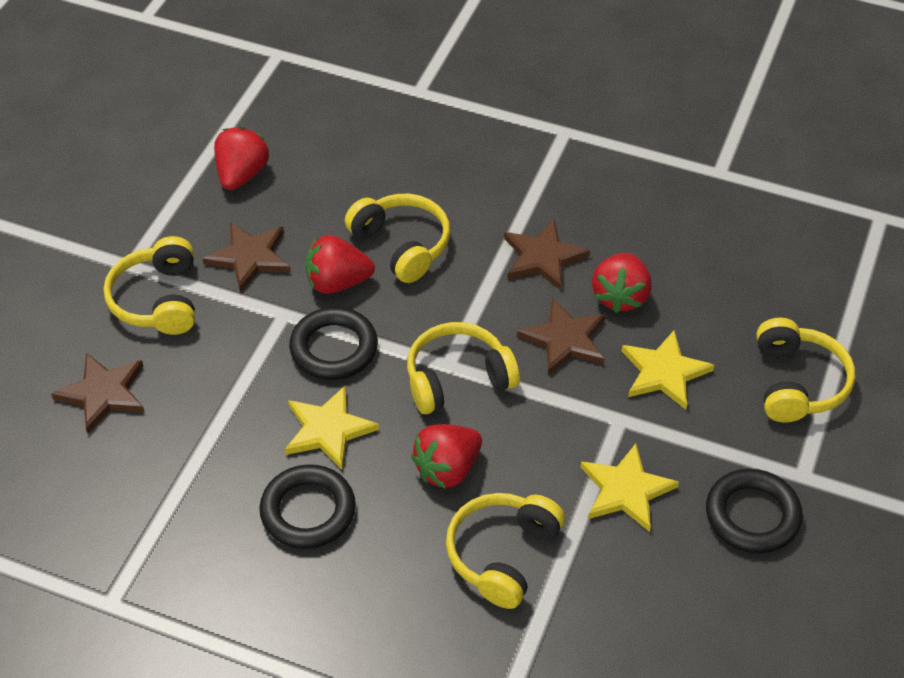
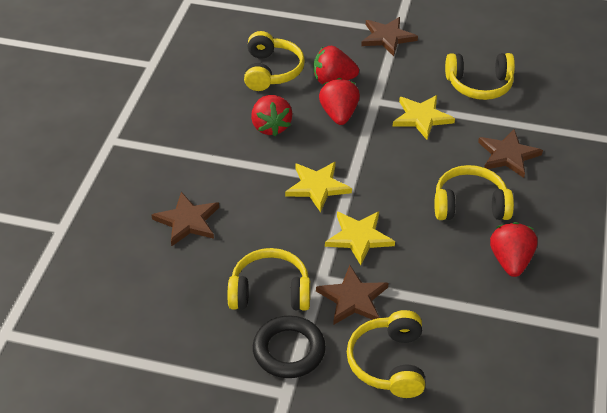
black ring: 3 -> 1

